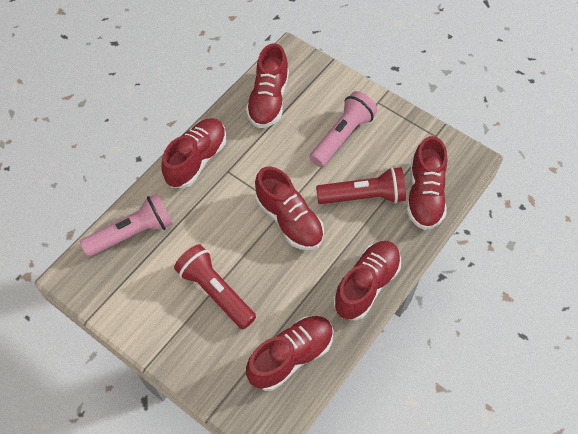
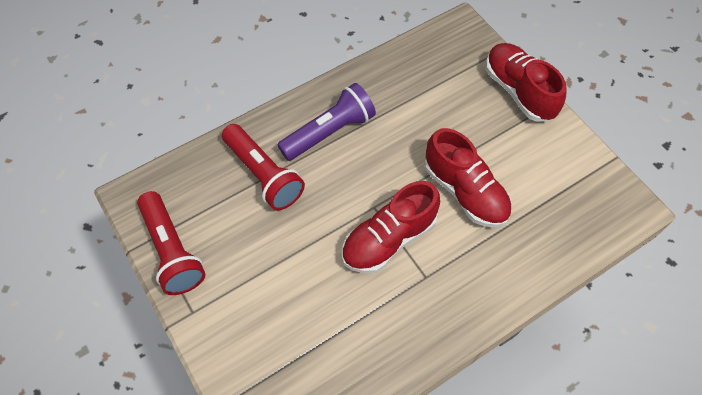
pink flashlight: 2 -> 0
purple flashlight: 0 -> 1
red shoe: 6 -> 3

